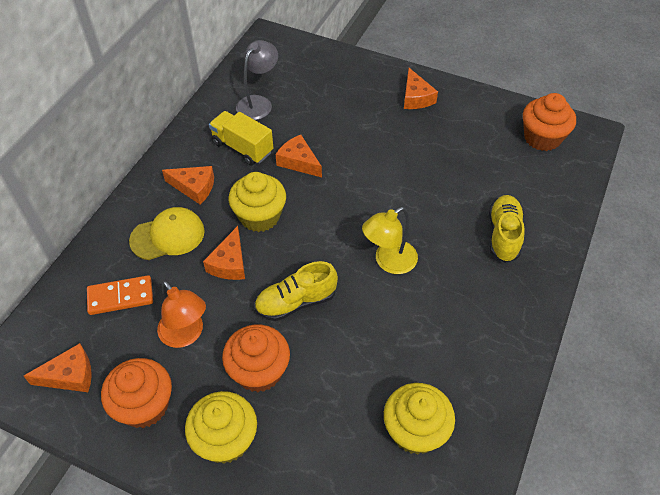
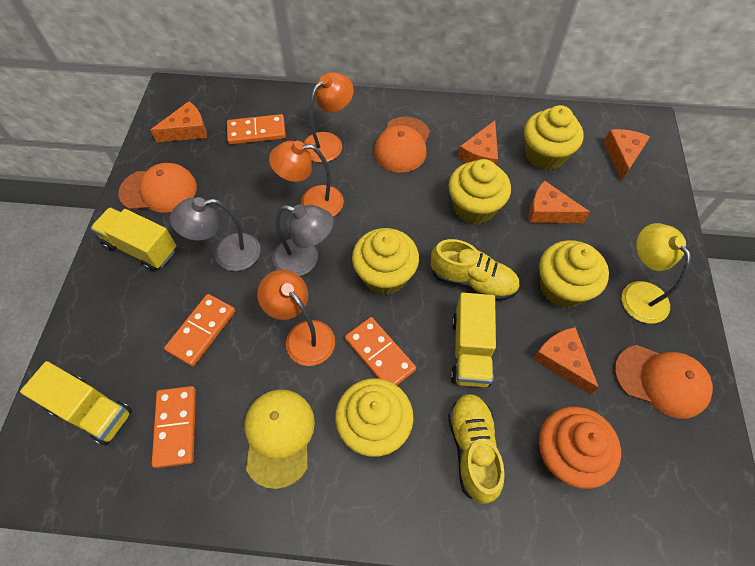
grey lamp: 1 -> 2
orange cap: 0 -> 3
orange cupcake: 3 -> 1
orange domino: 1 -> 4
orange lamp: 1 -> 3
yellow cupcake: 3 -> 5
yellow truck: 1 -> 3

